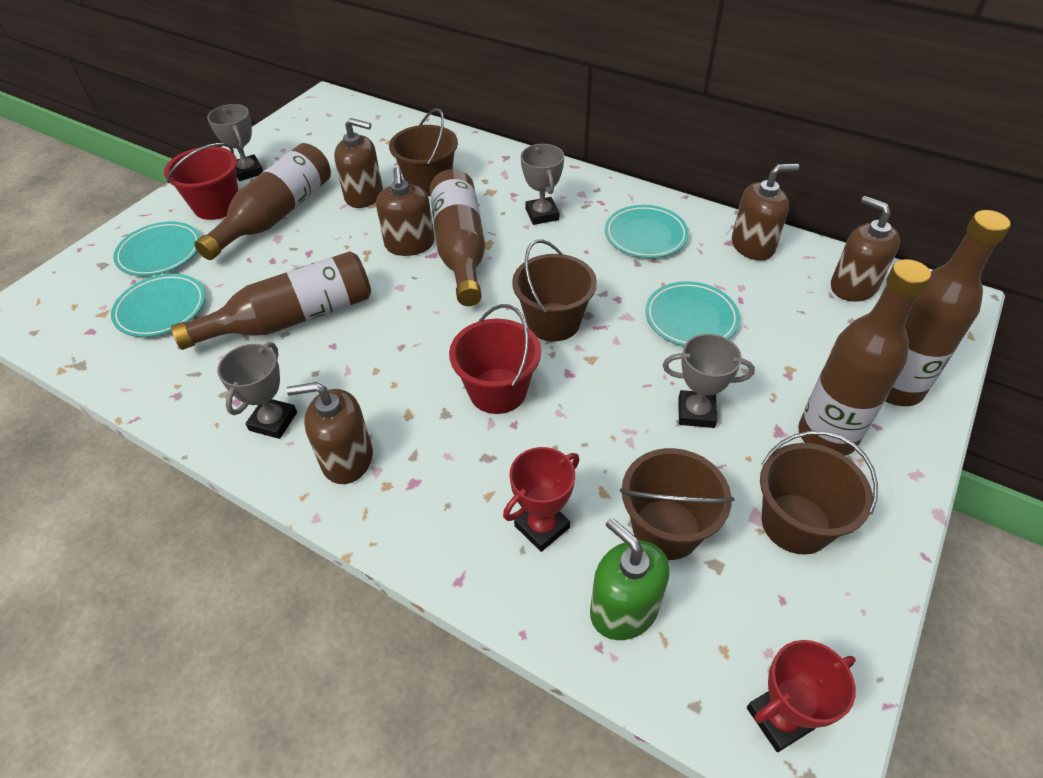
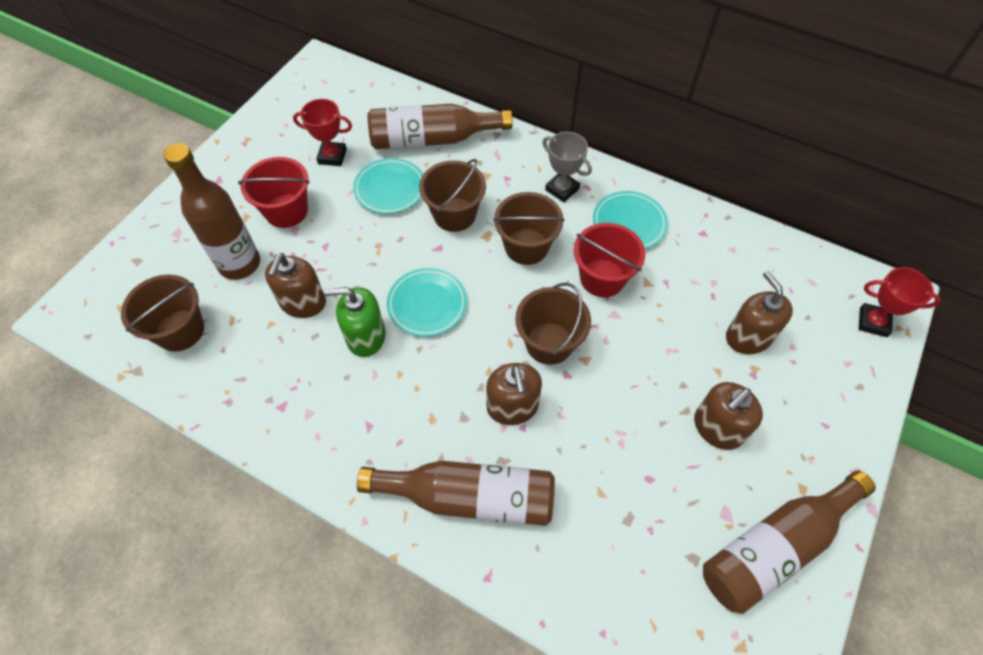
brown bottle: 5 -> 4
brown soap dispenser: 5 -> 4
grey trophy: 4 -> 1
turquoise plate: 4 -> 3

